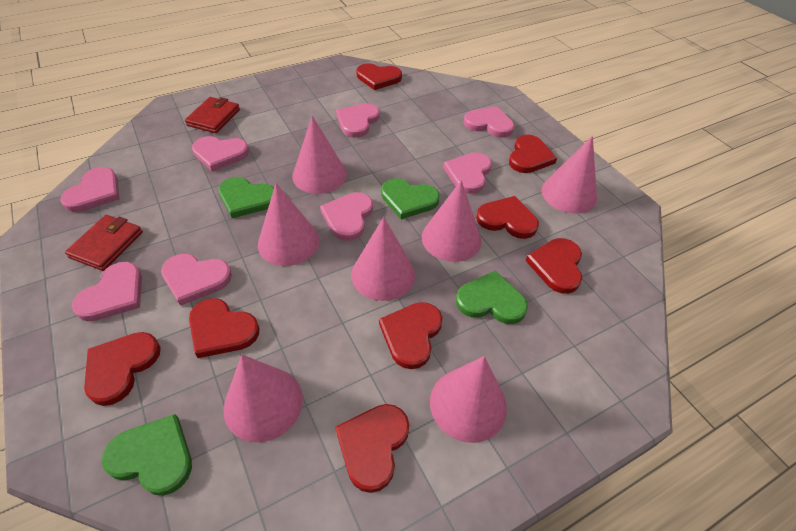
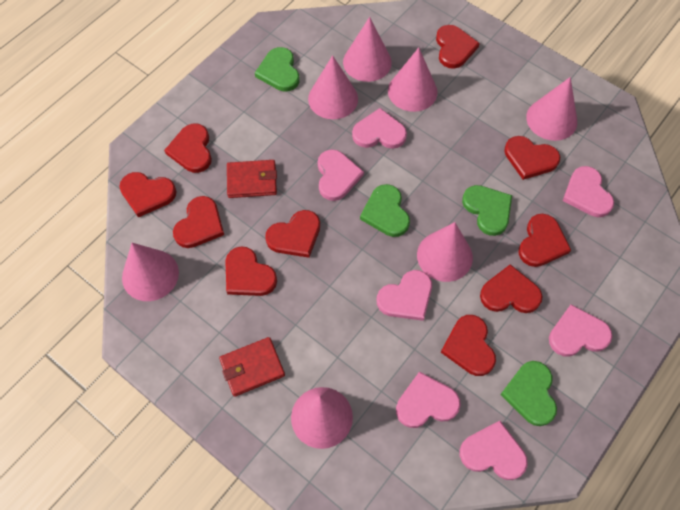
pink heart: 8 -> 7
red heart: 8 -> 10

